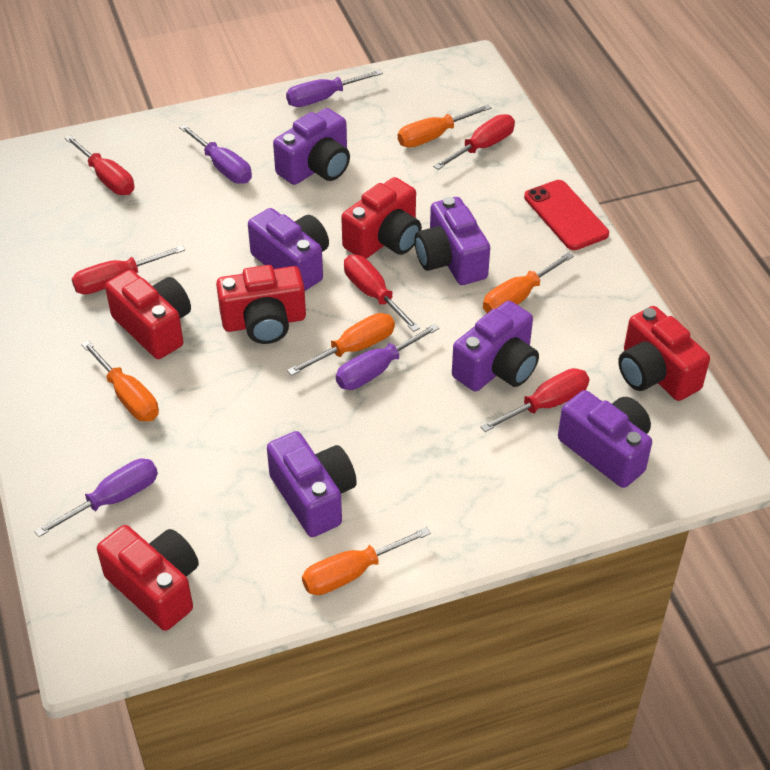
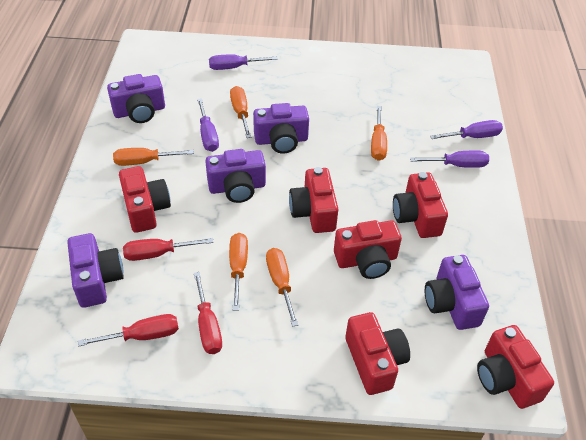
purple camera: 6 -> 5
red camera: 5 -> 6
red phone: 1 -> 0
red screwdriver: 5 -> 3

